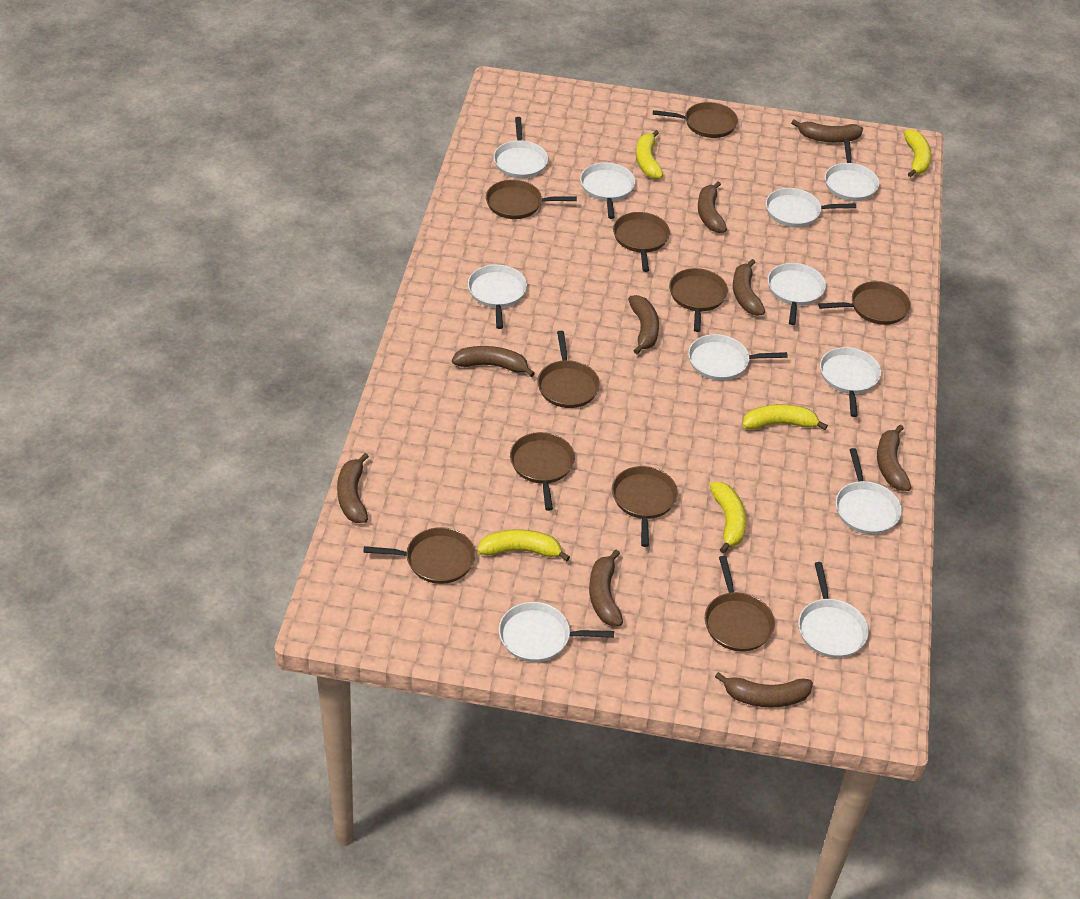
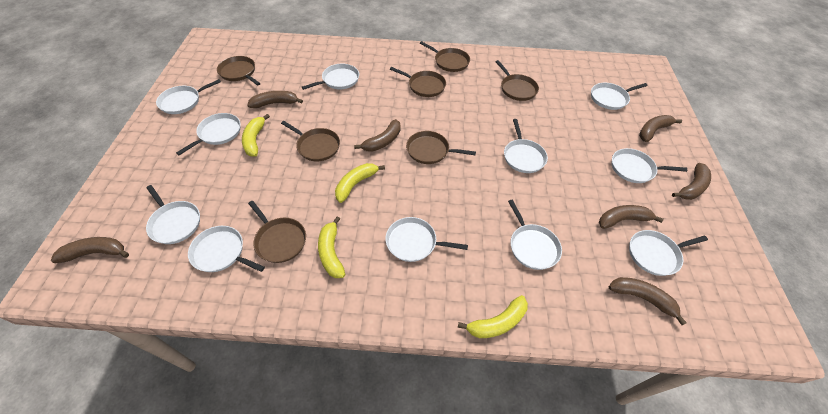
brown banana: 9 -> 7
brown pan: 10 -> 7
yellow banana: 5 -> 4

